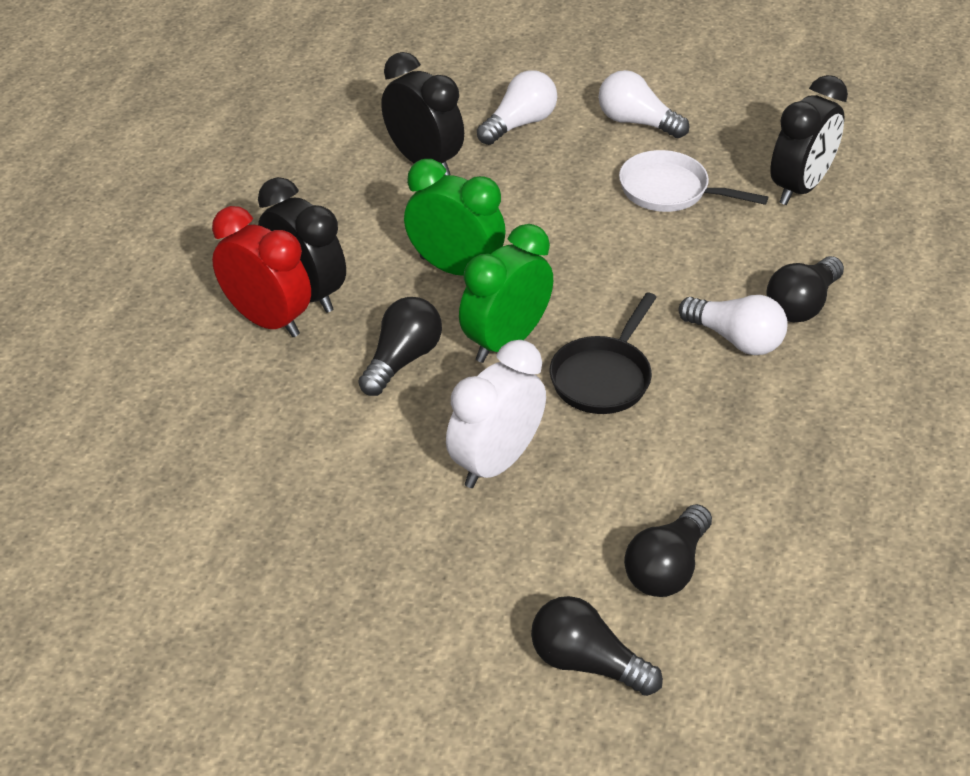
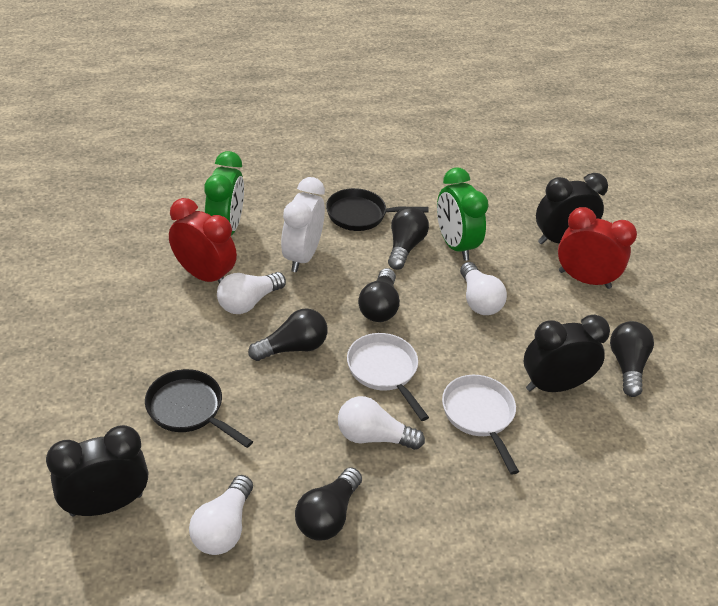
black light bulb: 4 -> 5
black pan: 1 -> 2
red clock: 1 -> 2
white light bulb: 3 -> 4
white pan: 1 -> 2

